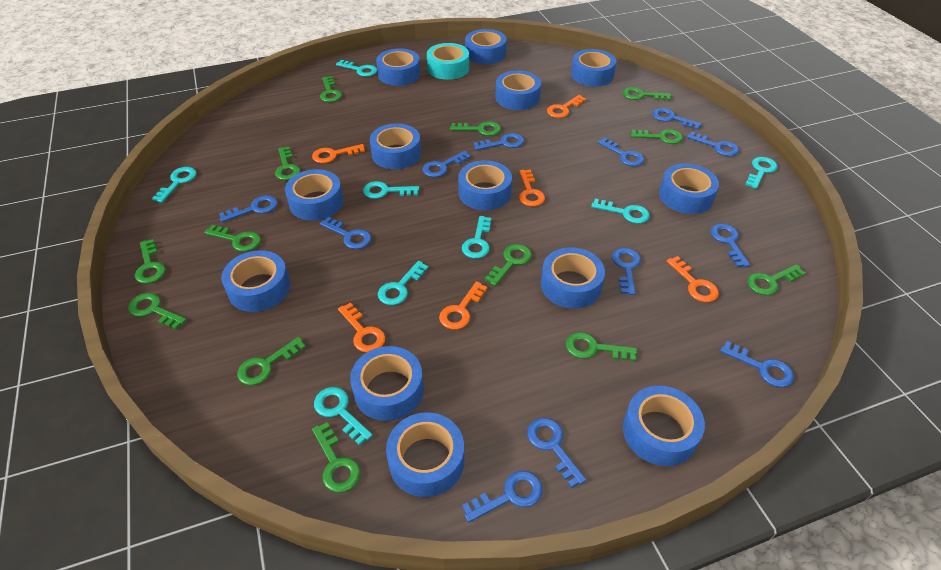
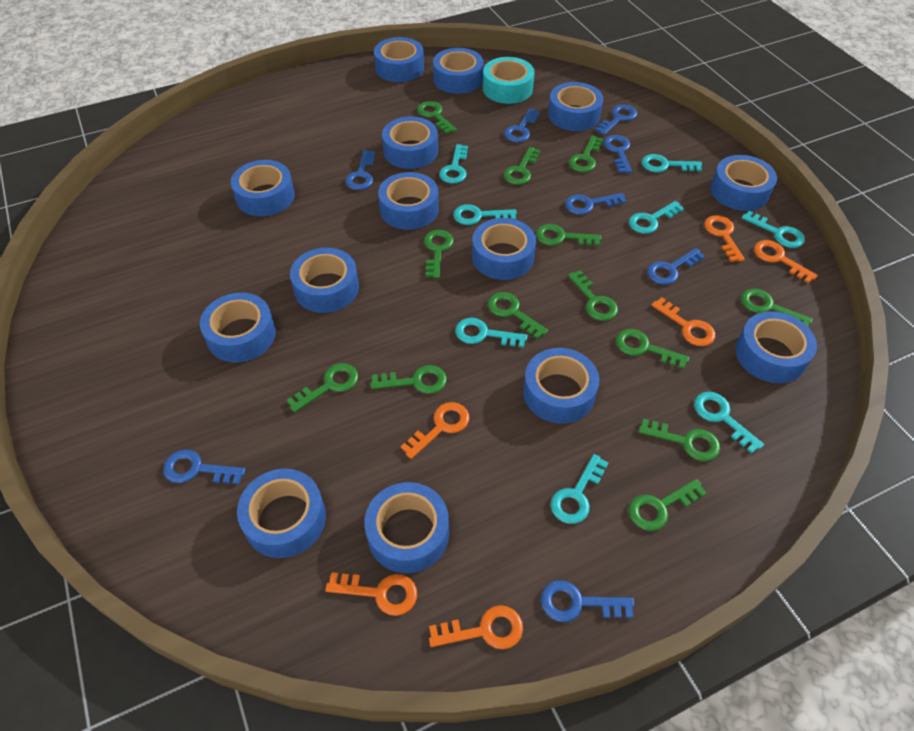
blue key: 12 -> 8
blue tape: 13 -> 14

